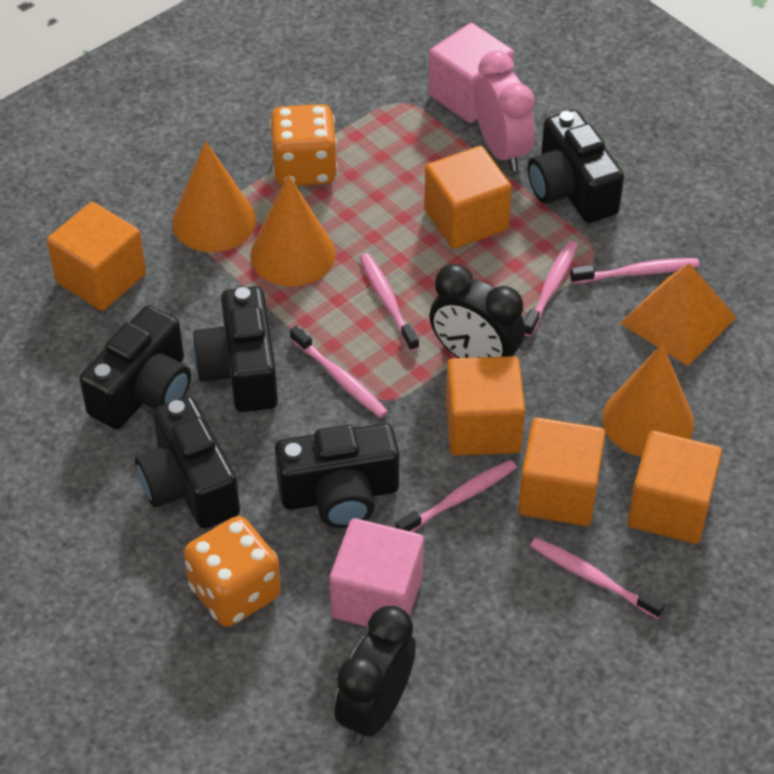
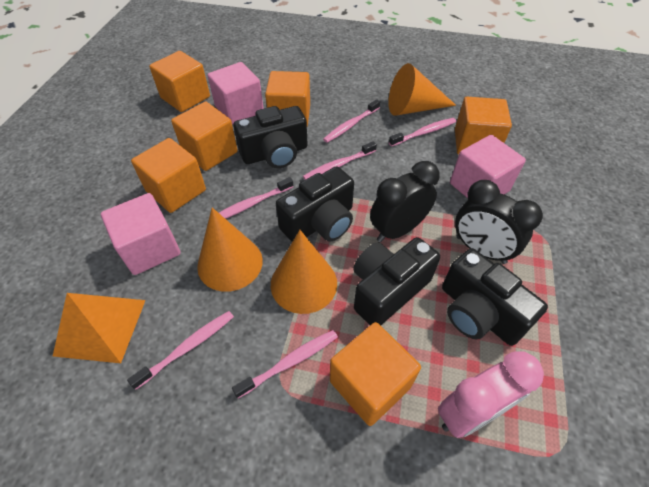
black camera: 5 -> 4
orange cube: 5 -> 6
orange dice: 2 -> 0
pink cube: 2 -> 3

